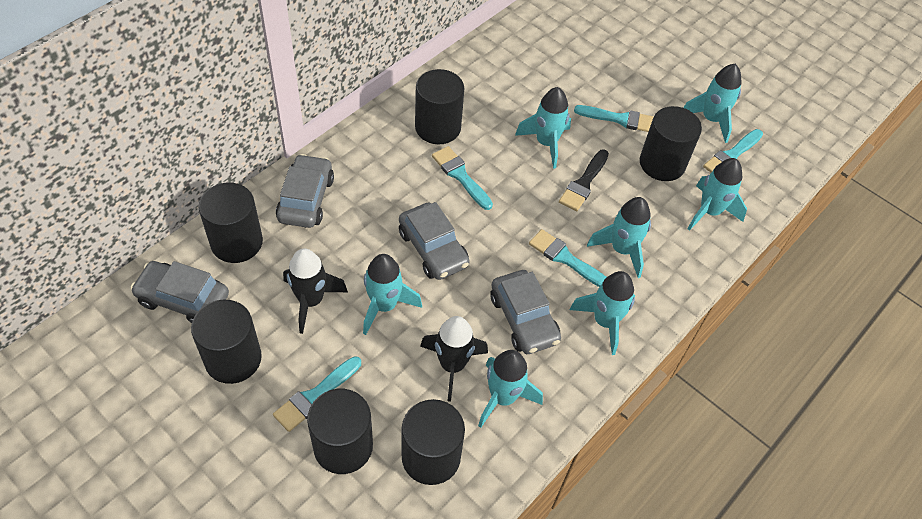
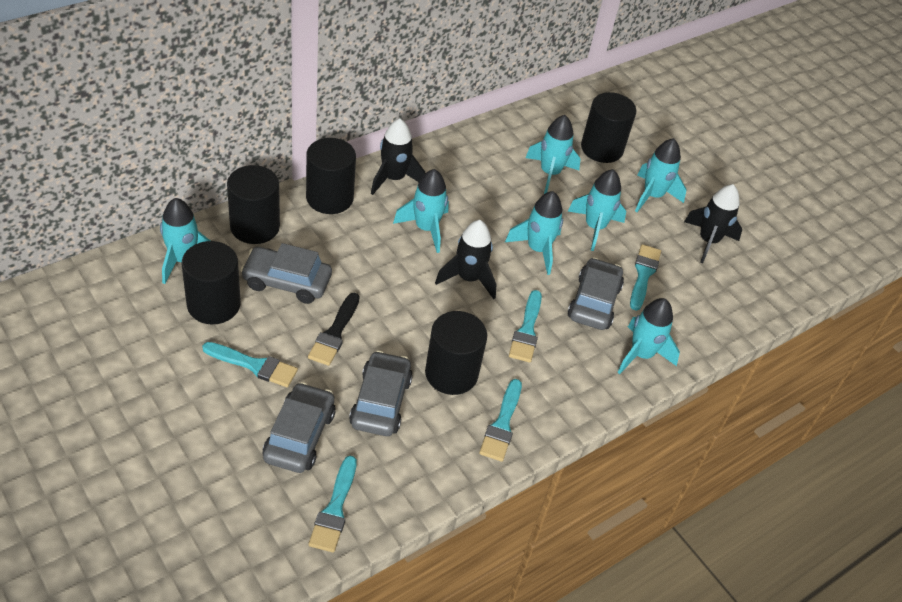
black cylinder: 6 -> 5
black rocket: 2 -> 3

